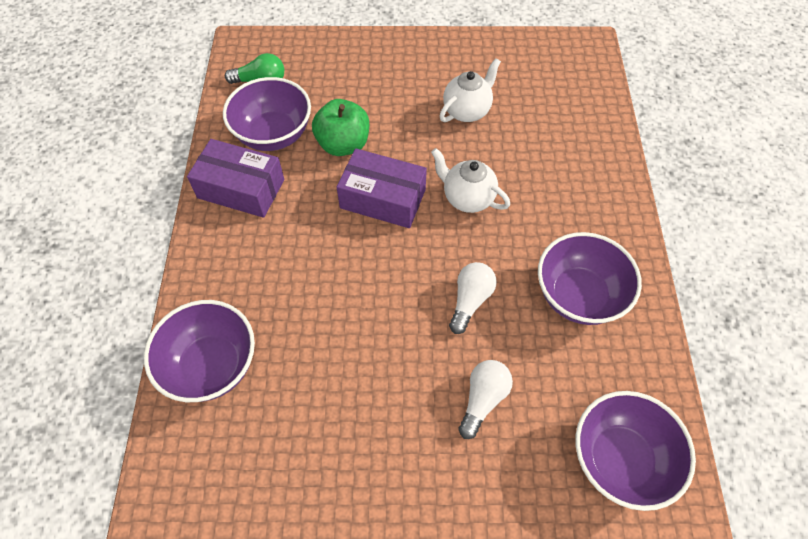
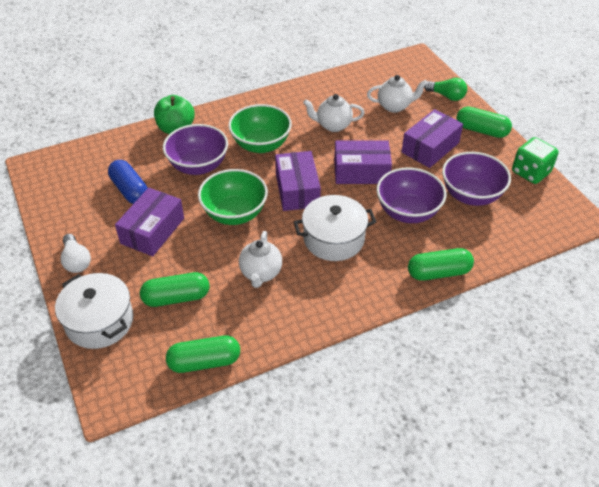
blue capsule: 0 -> 1
green bowl: 0 -> 2
green capsule: 0 -> 4
green dice: 0 -> 1
purple bowl: 4 -> 3
purple box: 2 -> 4
white light bulb: 2 -> 1
white pot: 0 -> 2
white teapot: 2 -> 3

